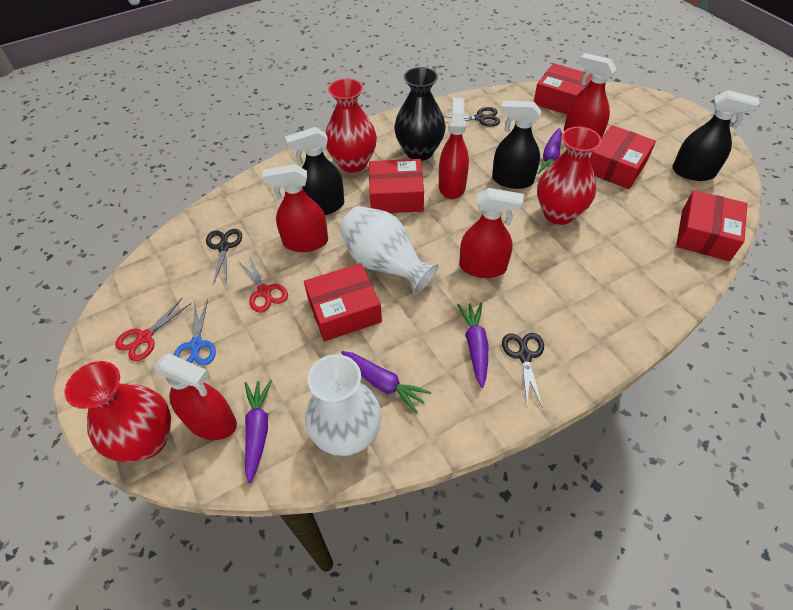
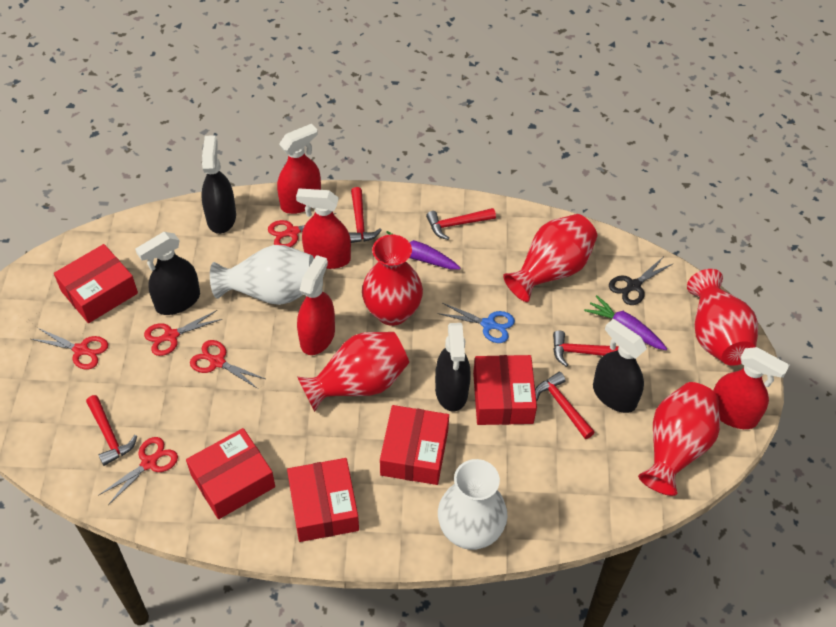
black scissors: 3 -> 1
black spray bottle: 3 -> 4
black vase: 1 -> 0
purple carrot: 4 -> 2
red hammer: 0 -> 5
red scissors: 2 -> 5
red spray bottle: 5 -> 4
red vase: 3 -> 5

